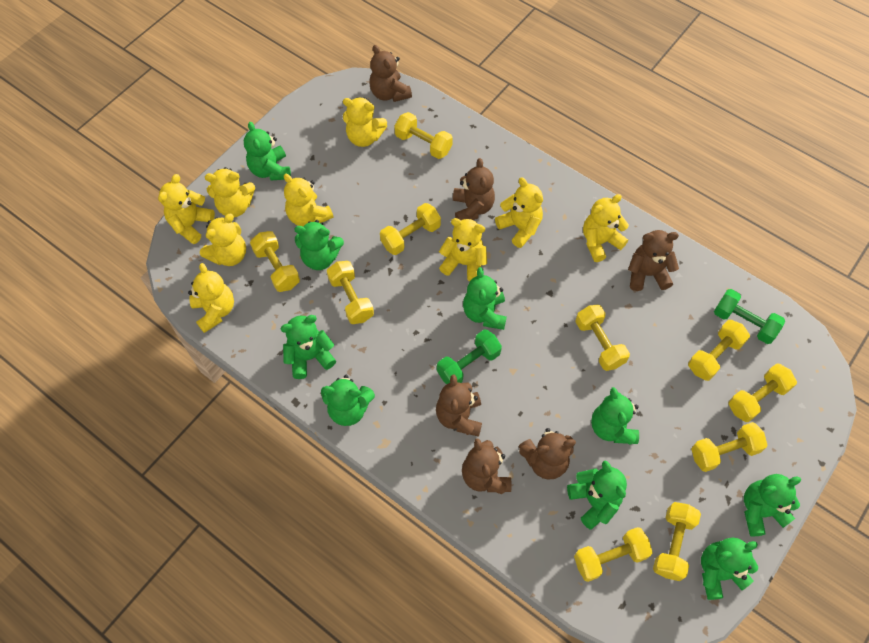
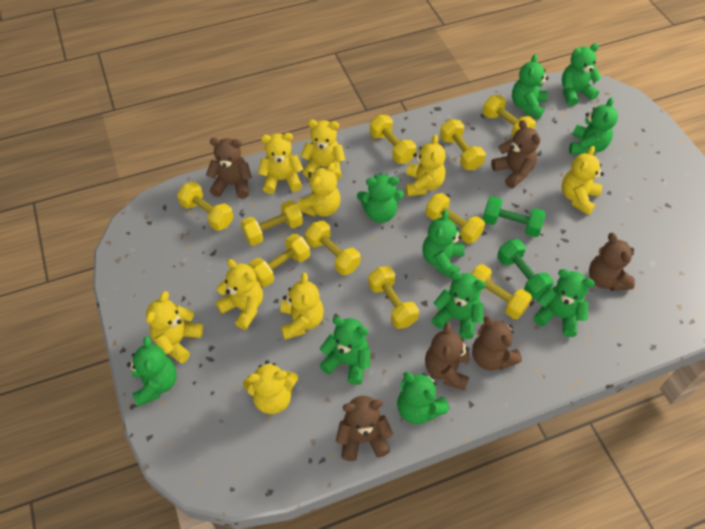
green teddy bear: 9 -> 10

